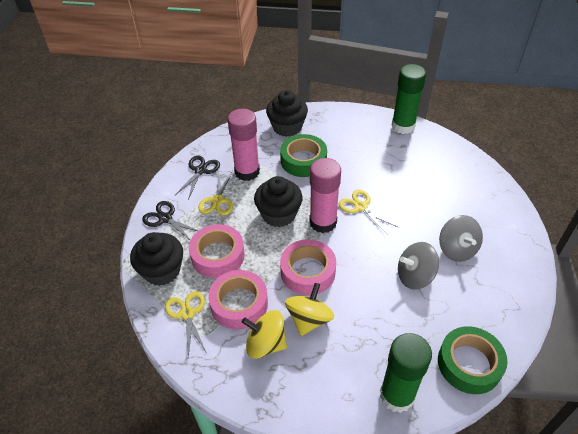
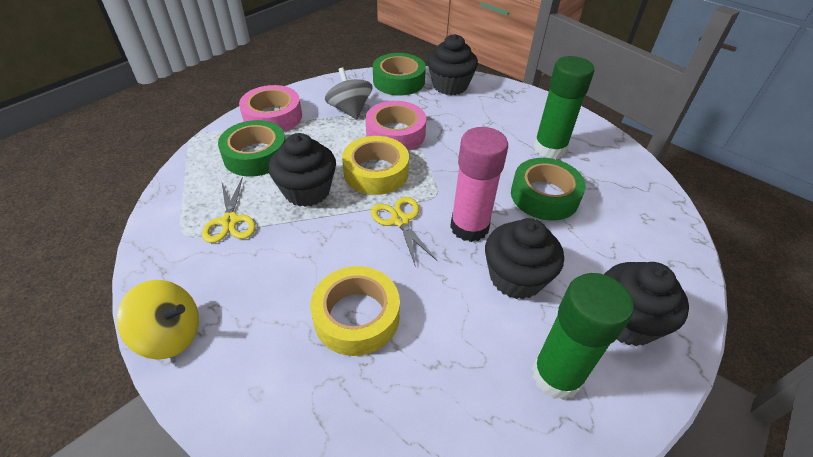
black cupcake: 3 -> 4
black scissors: 2 -> 0
green tape: 2 -> 3
grey spinning top: 2 -> 1
pink glue stick: 2 -> 1
pink tape: 3 -> 2
yellow scissors: 3 -> 2
yellow spinning top: 2 -> 1
yellow tape: 0 -> 2

